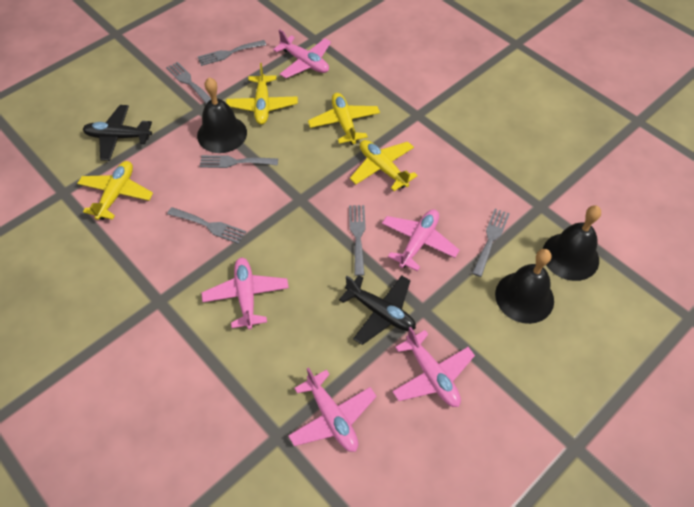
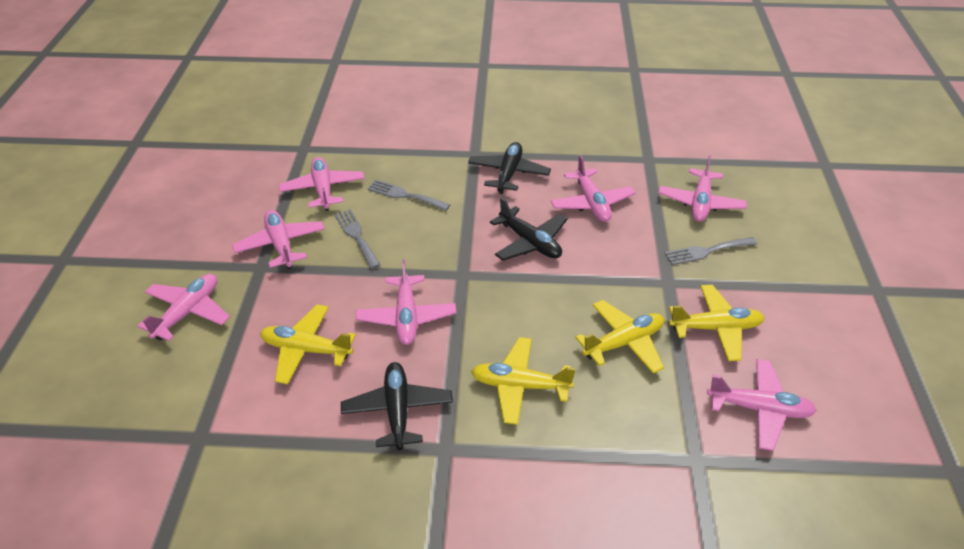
black bell: 3 -> 0
black plane: 2 -> 3
grey fork: 6 -> 3
pink plane: 5 -> 7

